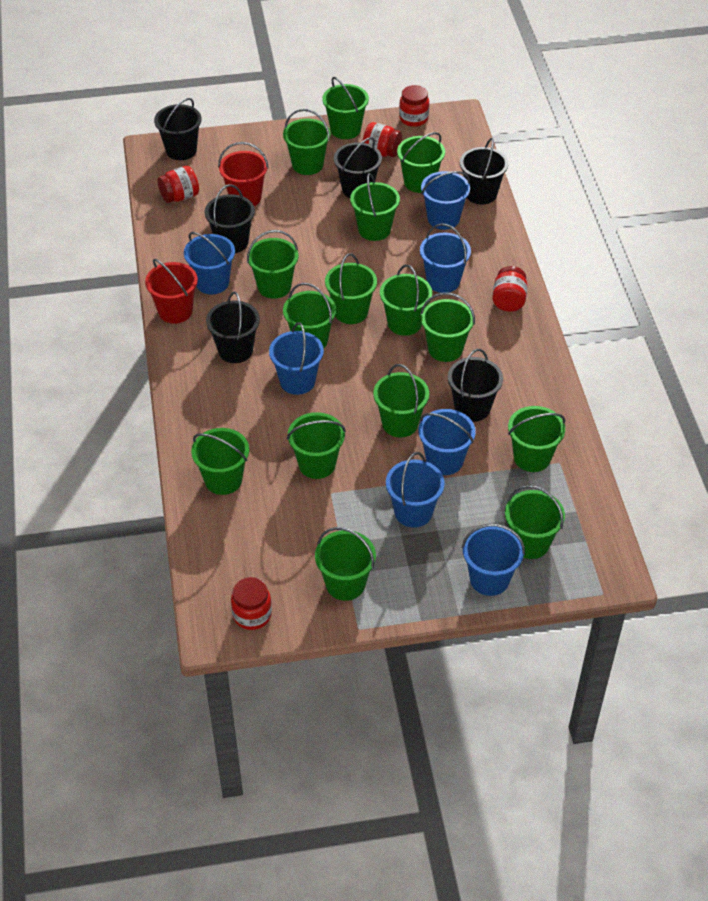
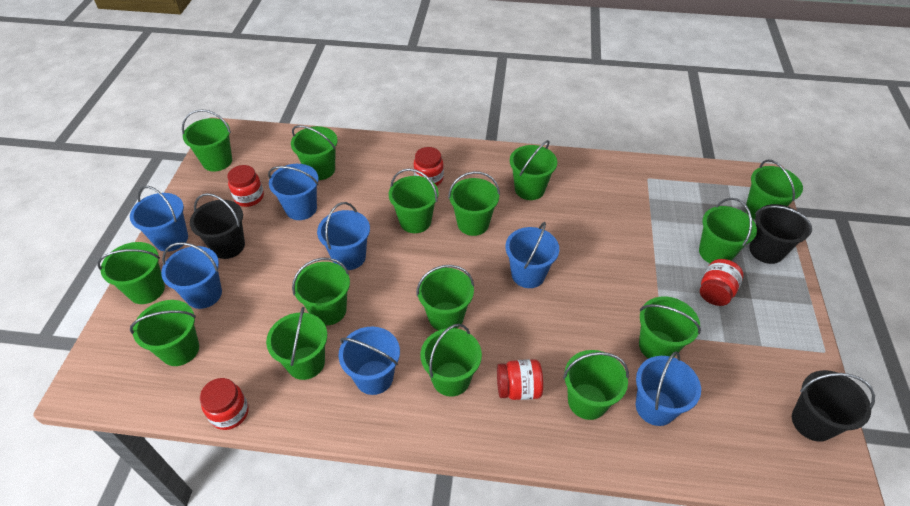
black bucket: 6 -> 3
red bucket: 2 -> 0

